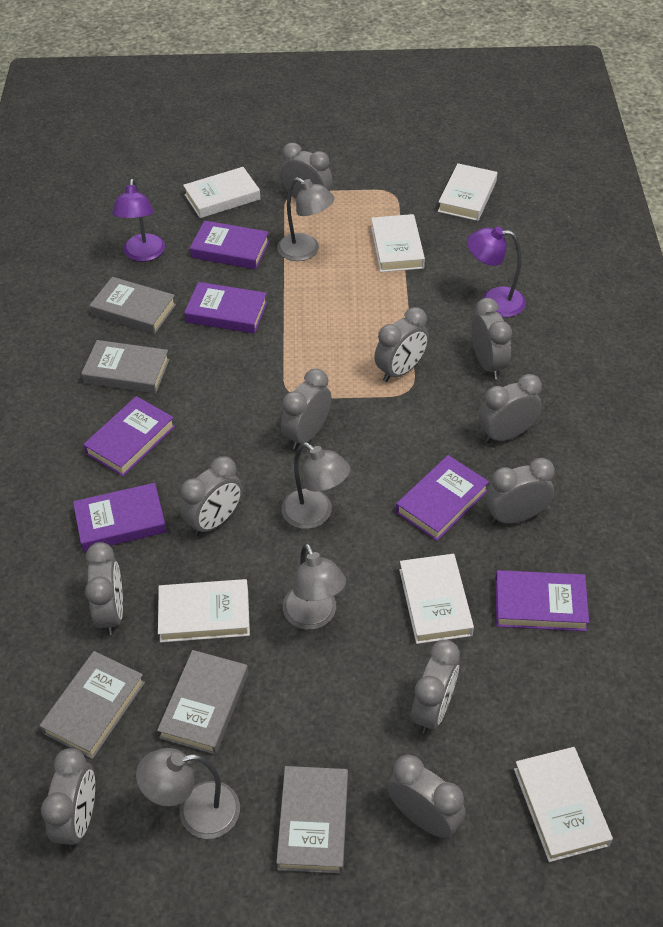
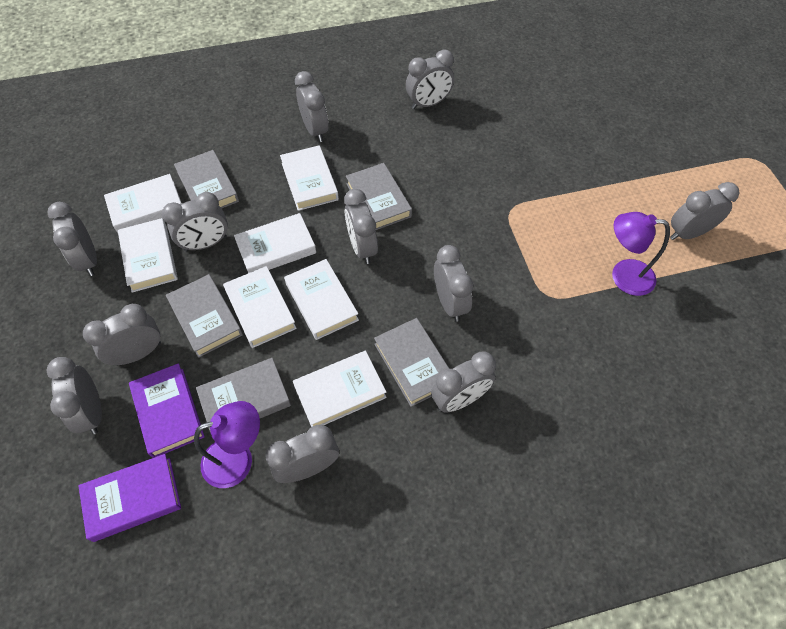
grey lamp: 4 -> 0
purple book: 6 -> 2
white book: 6 -> 7

